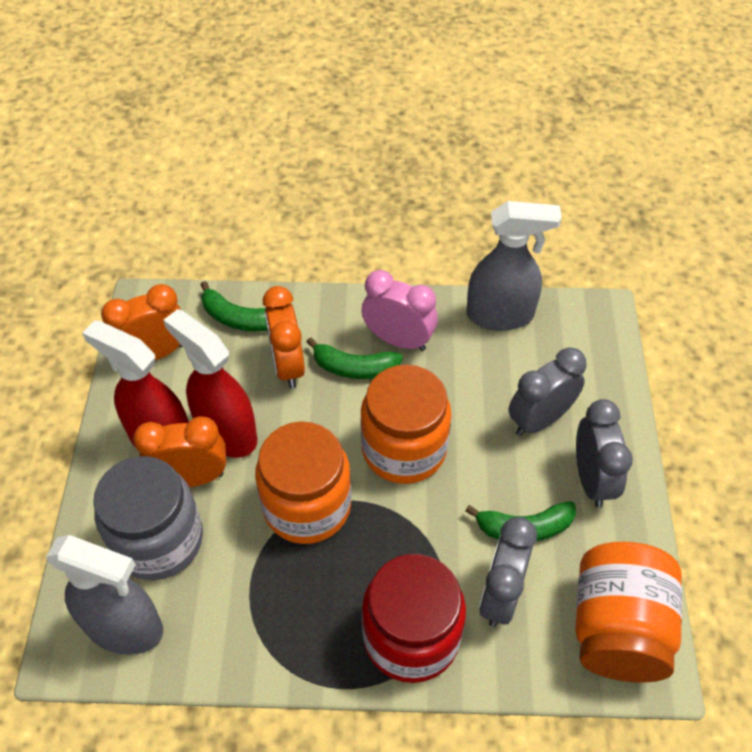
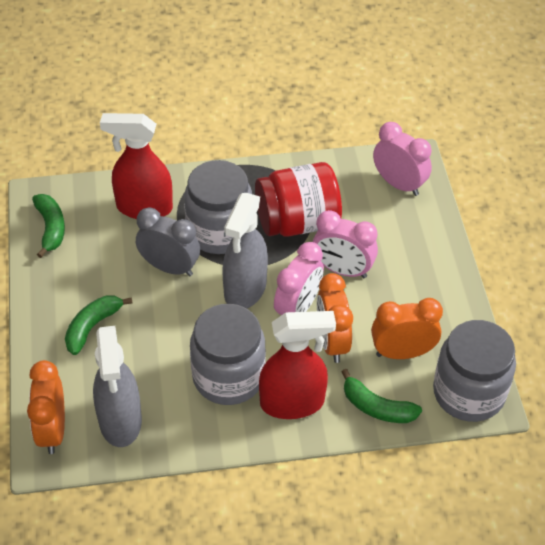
grey clock: 3 -> 1
grey jar: 1 -> 3
orange jar: 3 -> 0
pink clock: 1 -> 3

